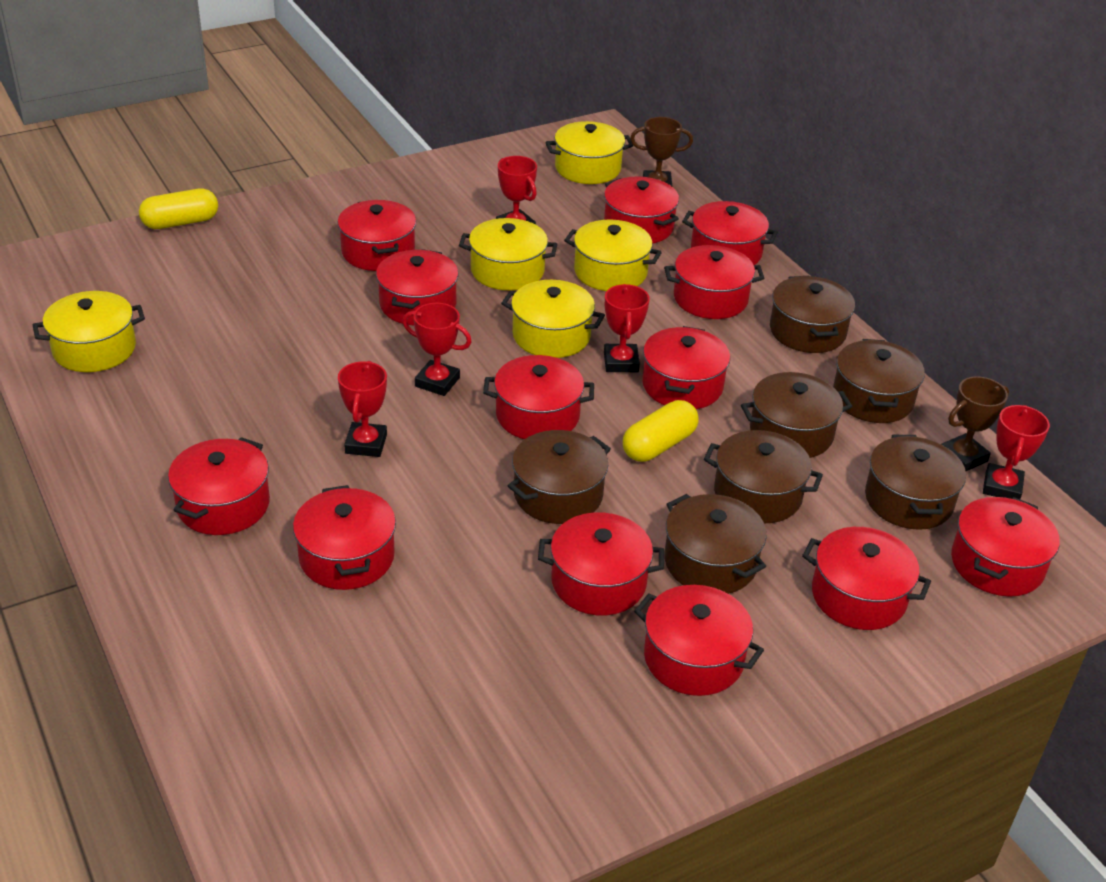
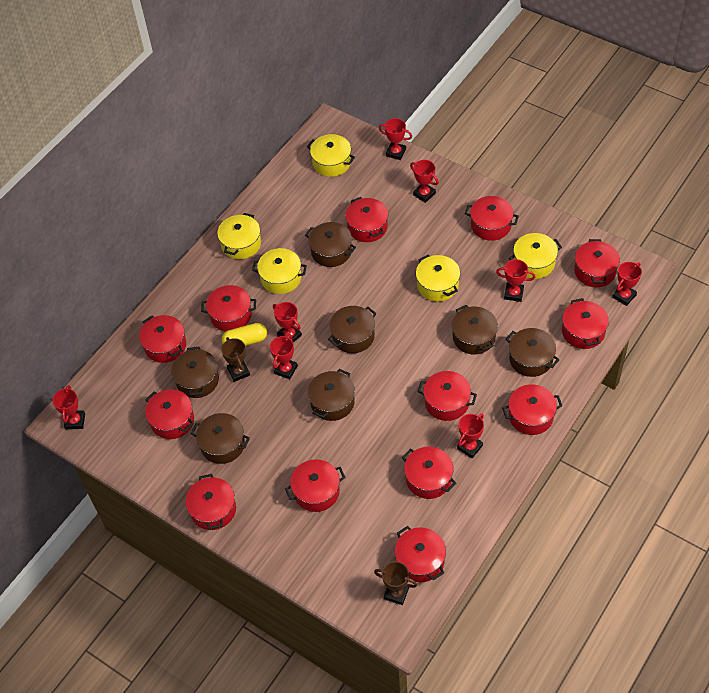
red trophy: 5 -> 8
yellow capsule: 2 -> 1

